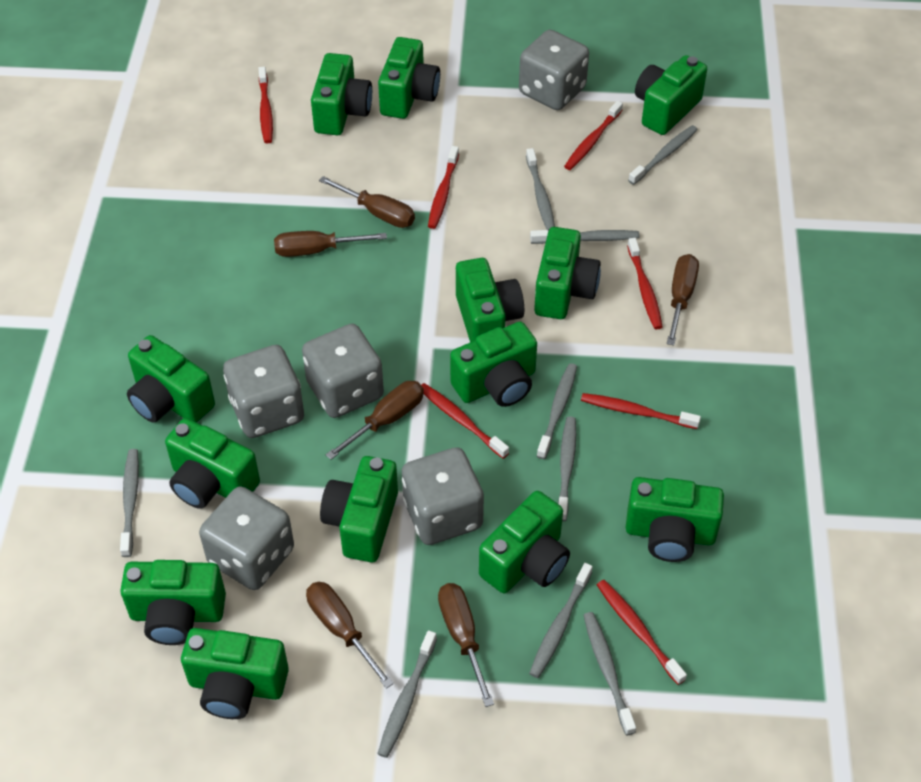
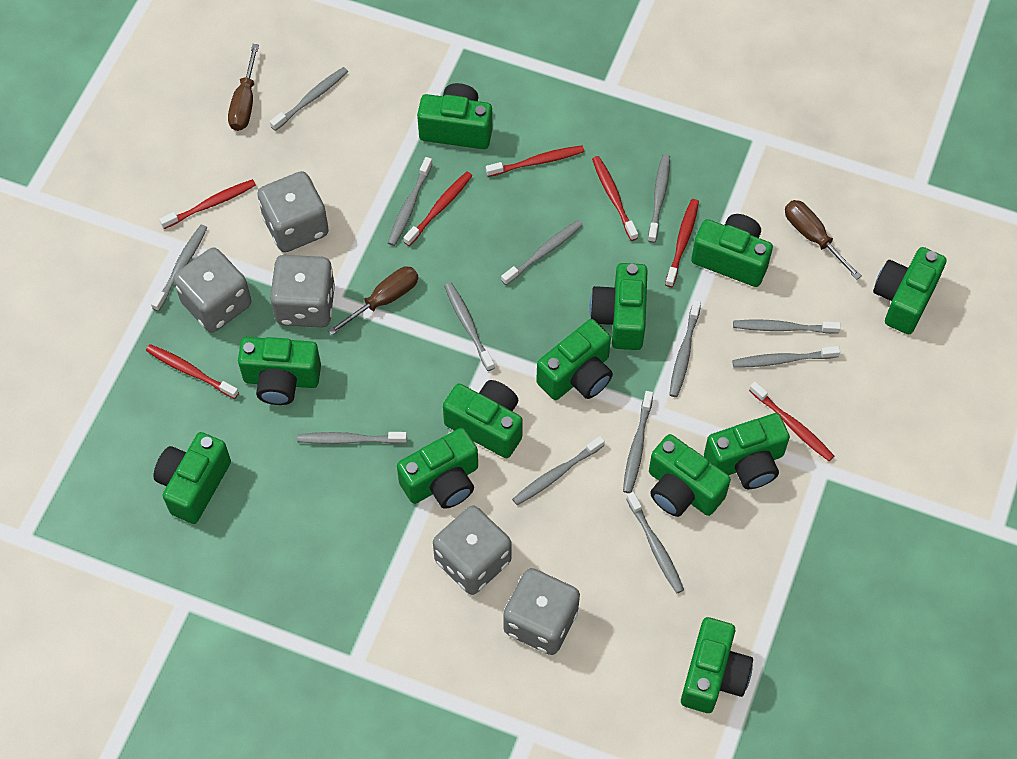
brown screwdriver: 6 -> 3
green camera: 13 -> 12
grey toothbrush: 9 -> 13

